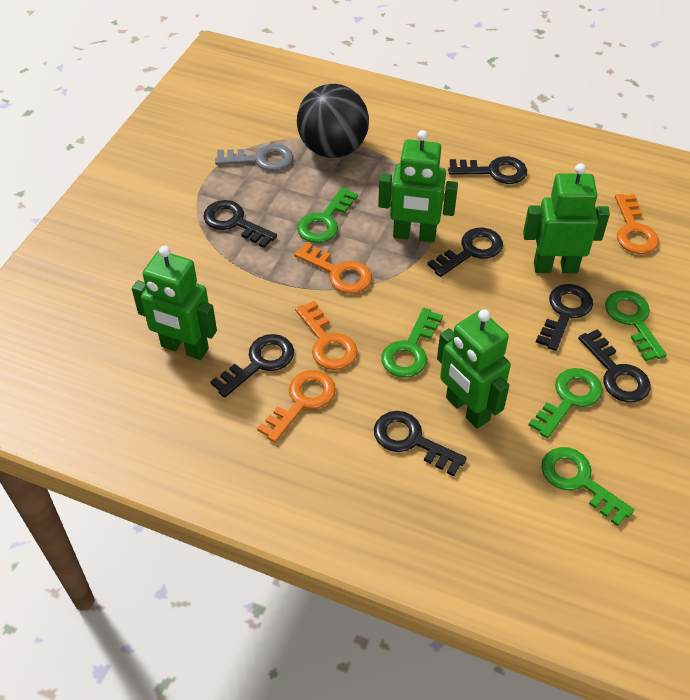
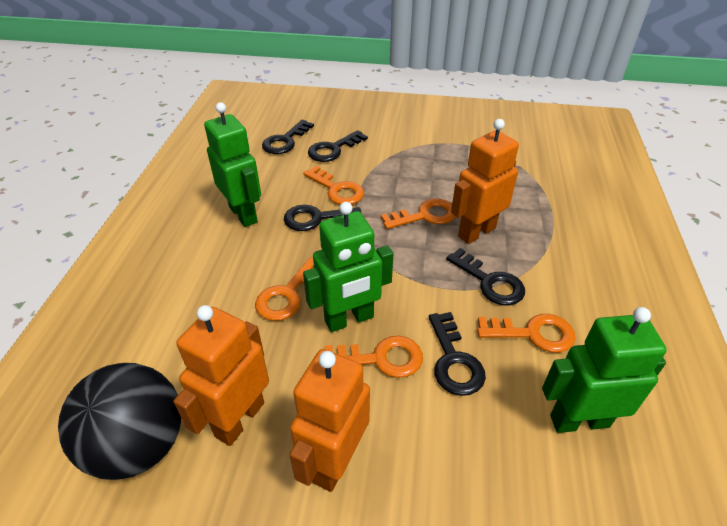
black key: 7 -> 5
green key: 5 -> 0
green robot: 4 -> 3
grey key: 1 -> 0
orange key: 4 -> 5
orange robot: 0 -> 3

